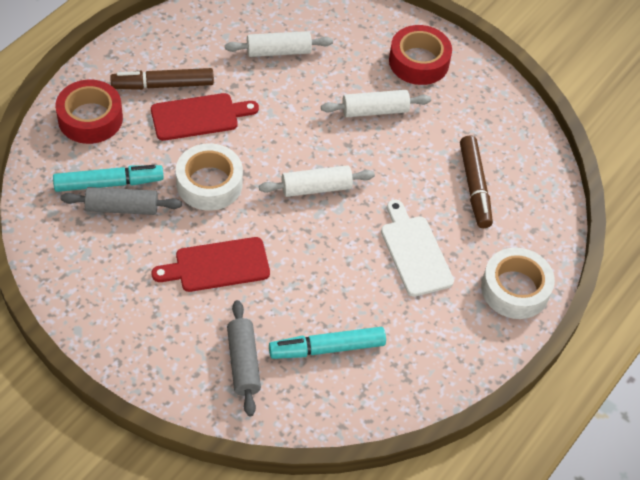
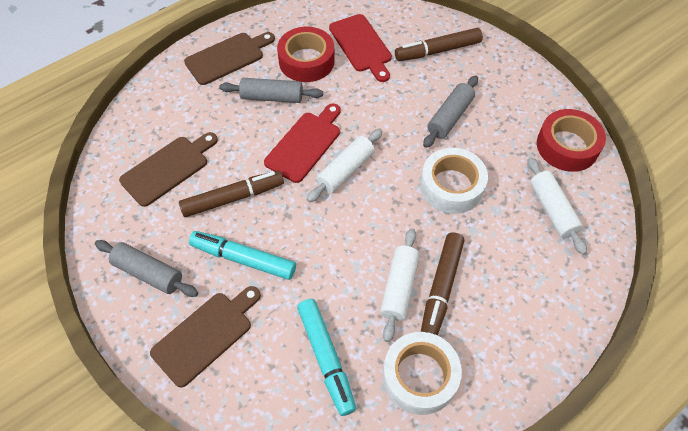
brown cutting board: 0 -> 3
brown marker: 2 -> 3
grey rolling pin: 2 -> 3
white cutting board: 1 -> 0

